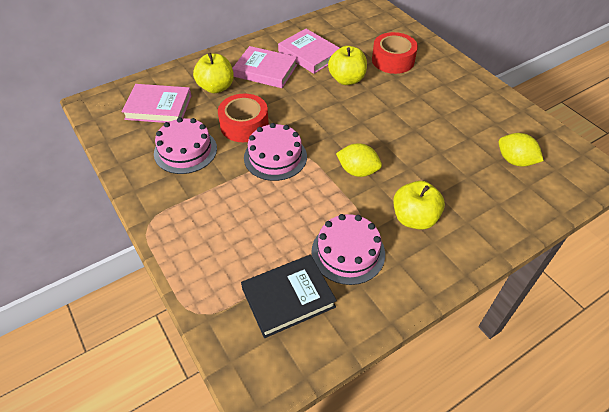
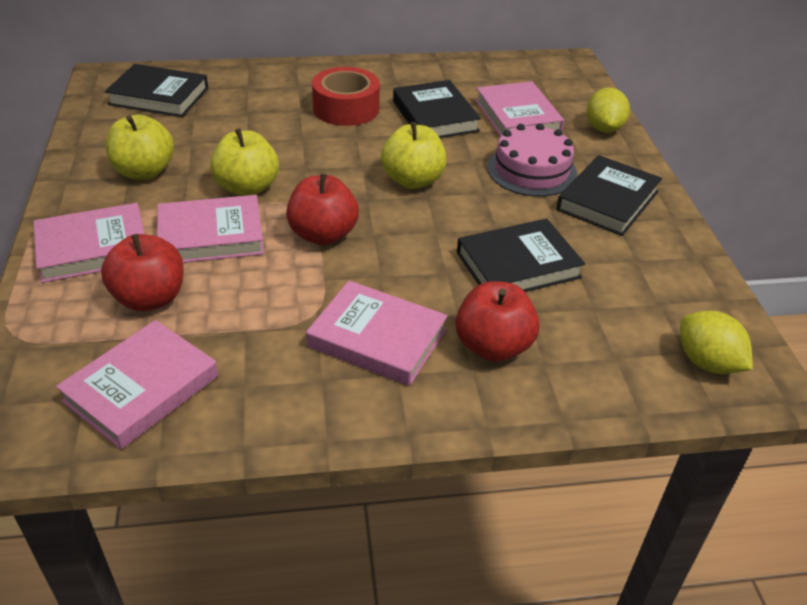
black book: 1 -> 4
pink book: 3 -> 5
pink cake: 3 -> 1
red apple: 0 -> 3
red tape: 2 -> 1

